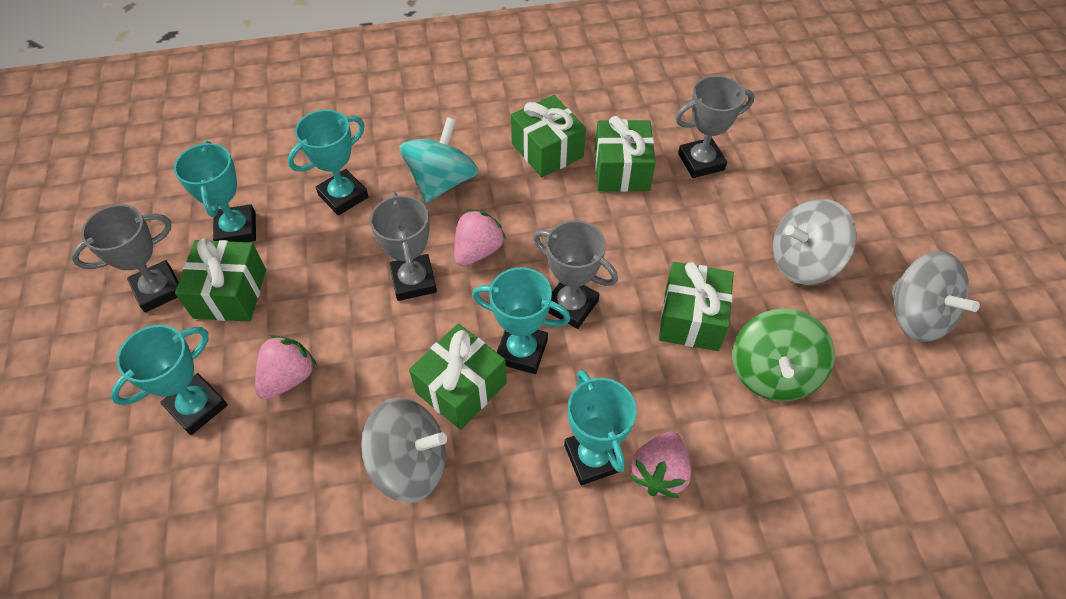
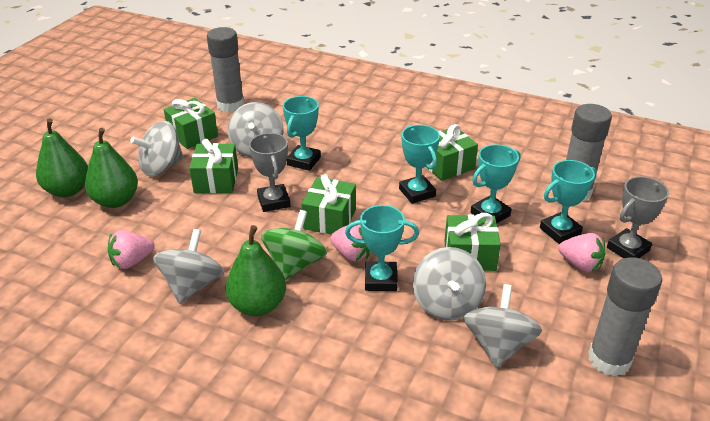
green pear: 0 -> 3
grey glue stick: 0 -> 3
grey spinning top: 3 -> 5
grey trophy: 4 -> 2
turquoise spinning top: 1 -> 0

